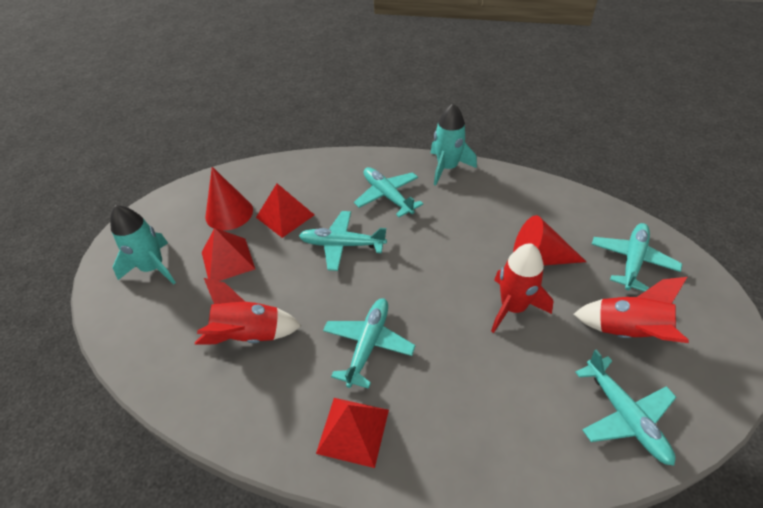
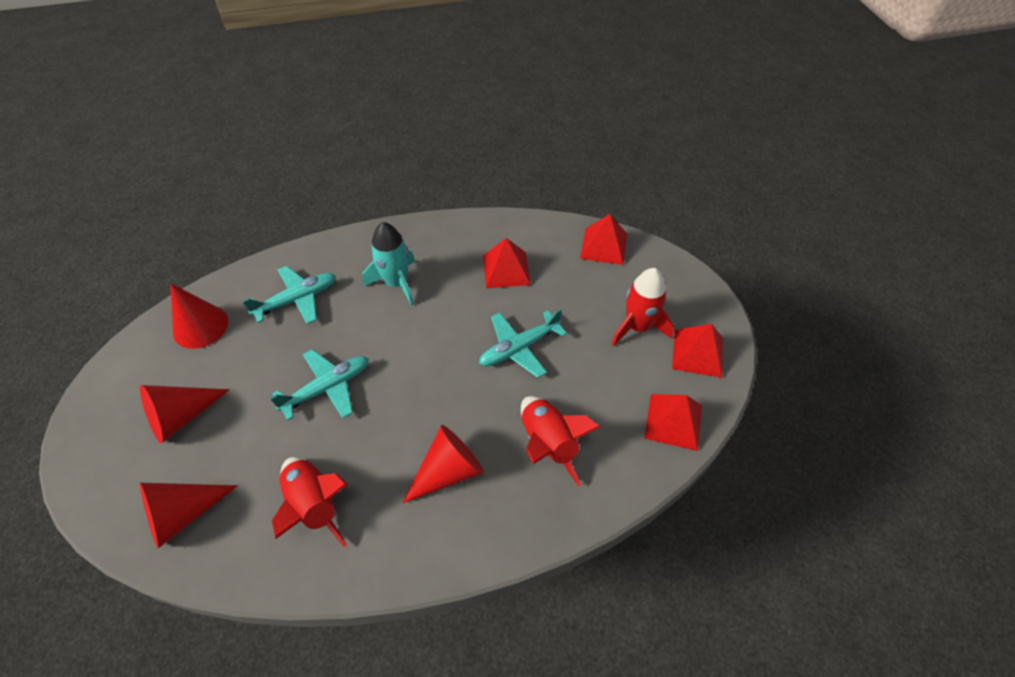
red cone: 2 -> 4
red pyramid: 3 -> 4
turquoise plane: 5 -> 3
turquoise rocket: 2 -> 1

